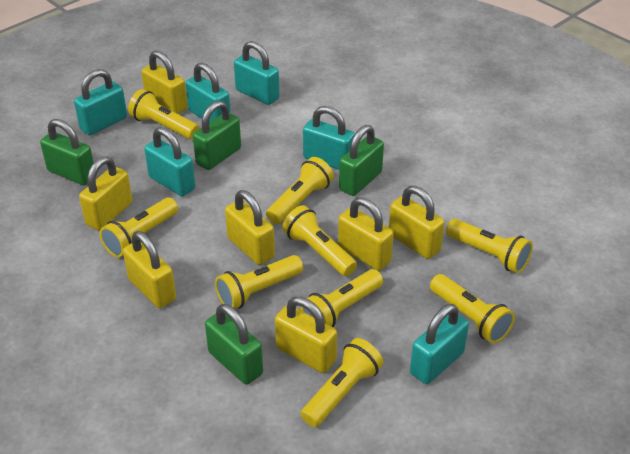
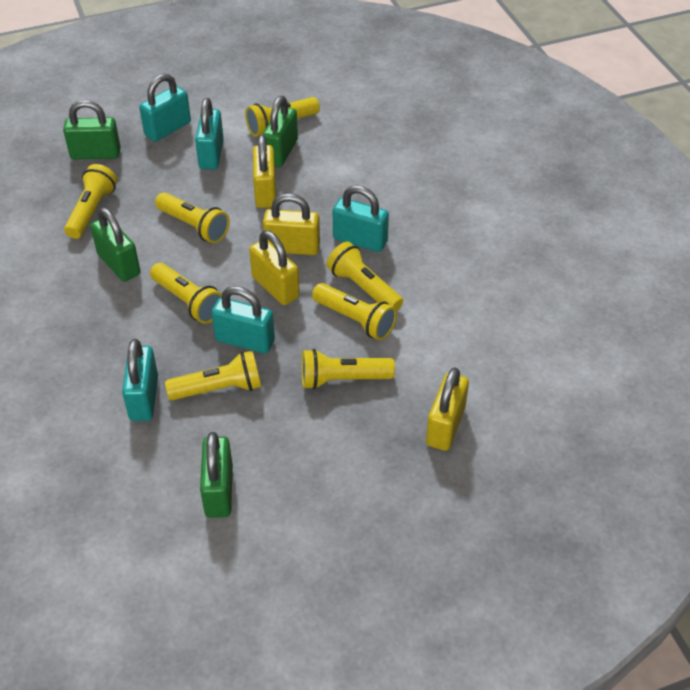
turquoise padlock: 6 -> 5
yellow flashlight: 9 -> 8
yellow padlock: 7 -> 4

